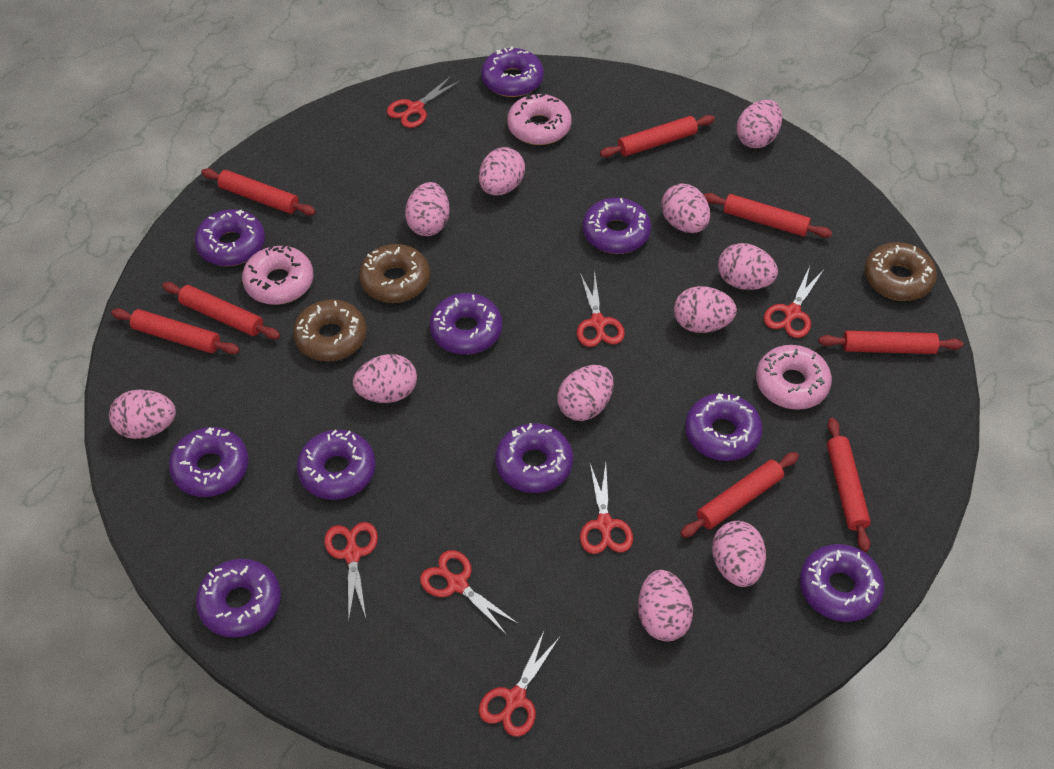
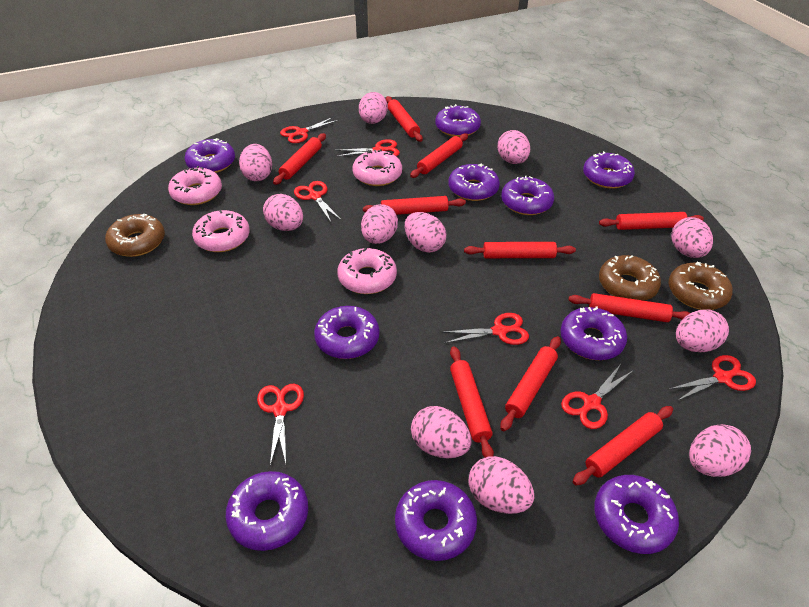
pink donut: 3 -> 4
red rolling pin: 8 -> 10

